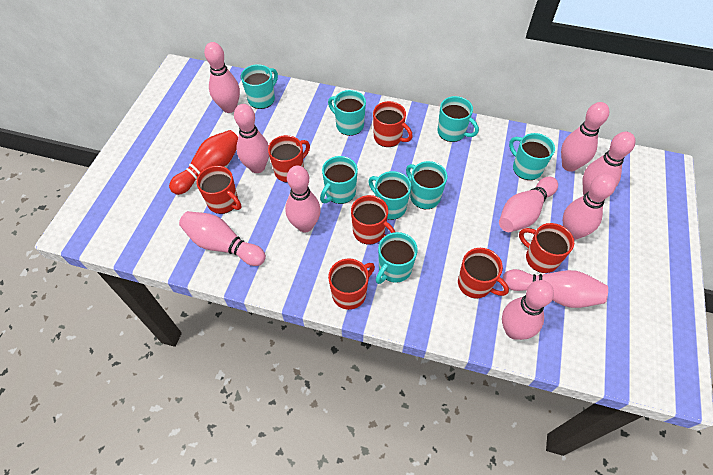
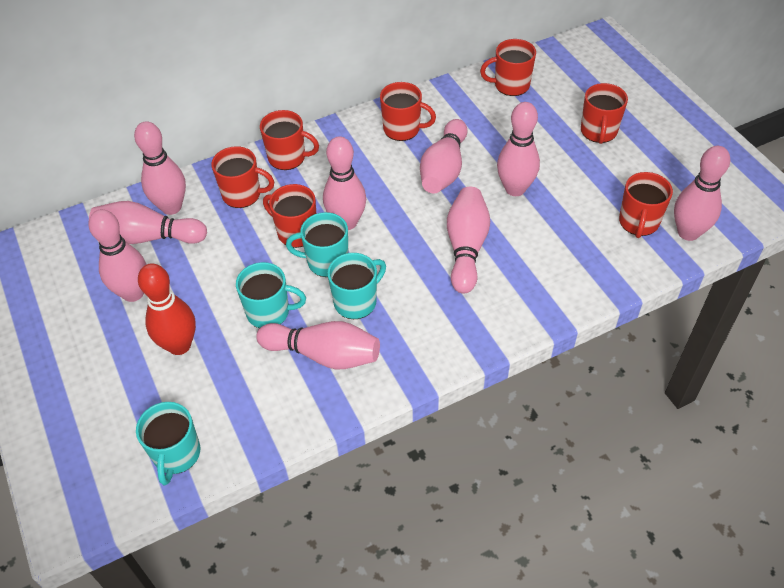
pink bowling pin: 10 -> 9
turquoise mug: 8 -> 4

